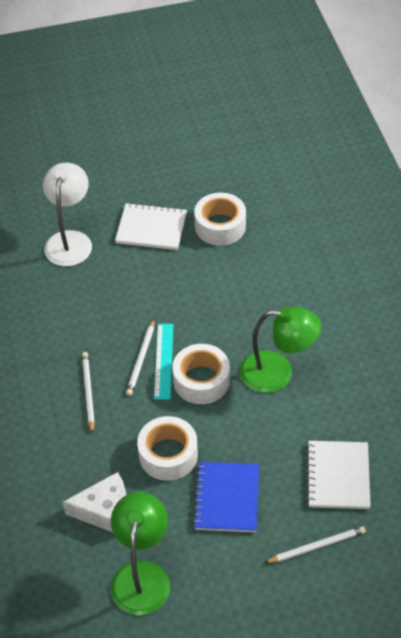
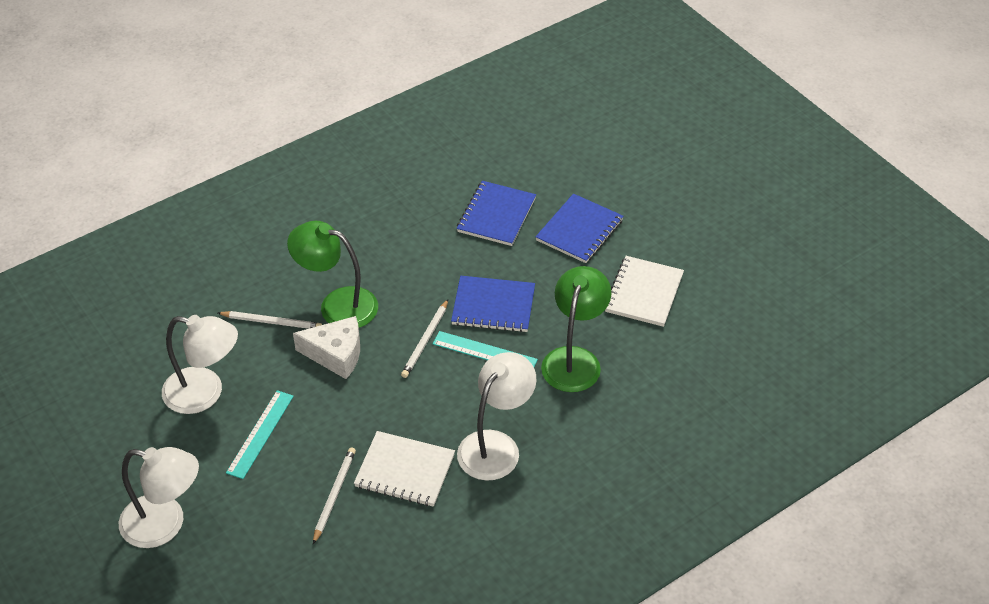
blue notebook: 1 -> 3
turquoise ruler: 1 -> 2
white lamp: 1 -> 3
white tape: 3 -> 0

